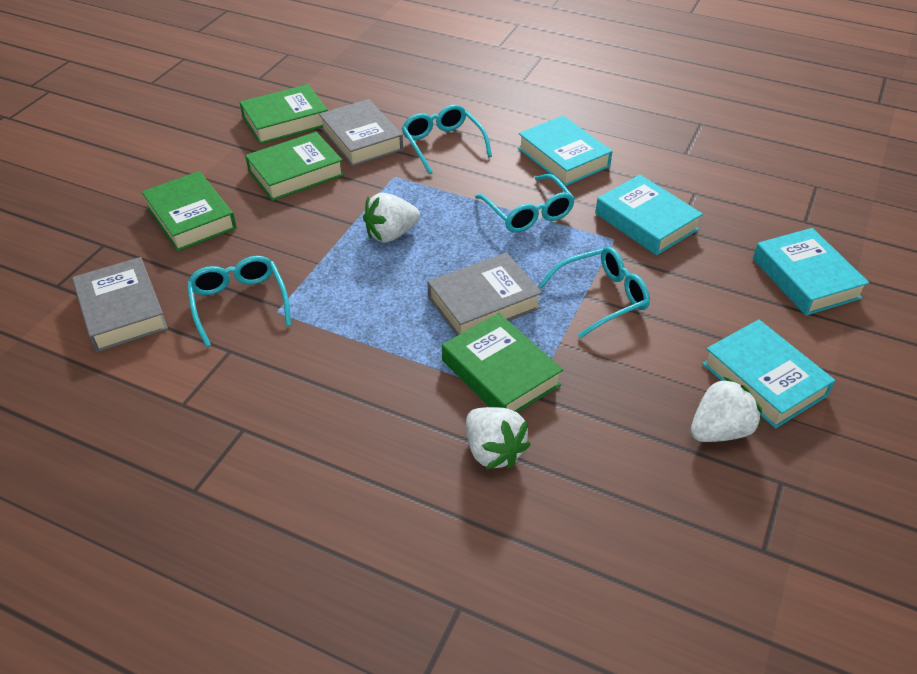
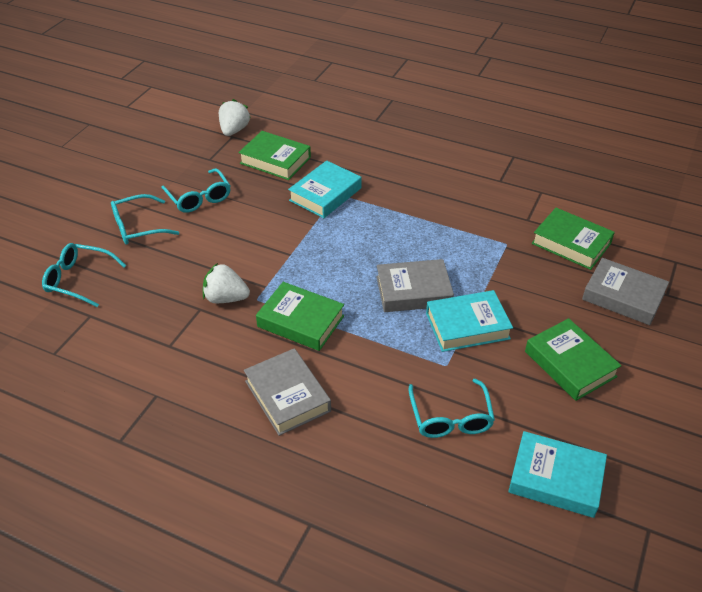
turquoise book: 4 -> 3
white strawberry: 3 -> 2

